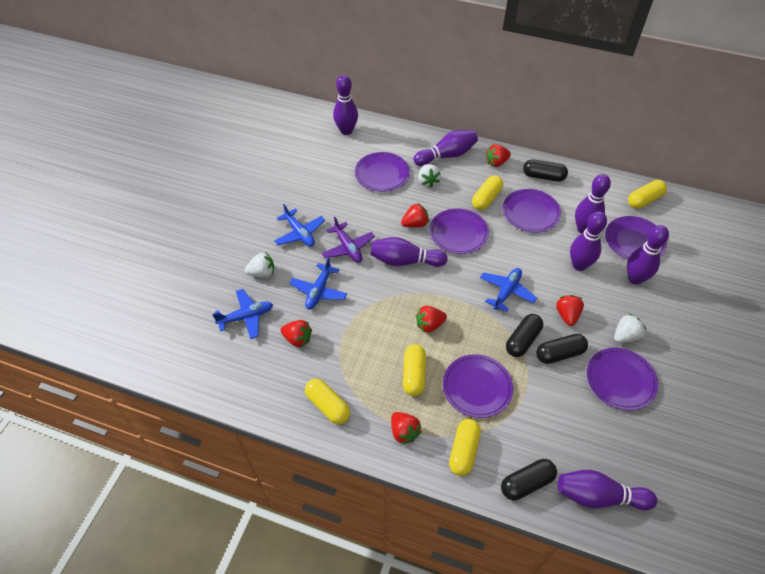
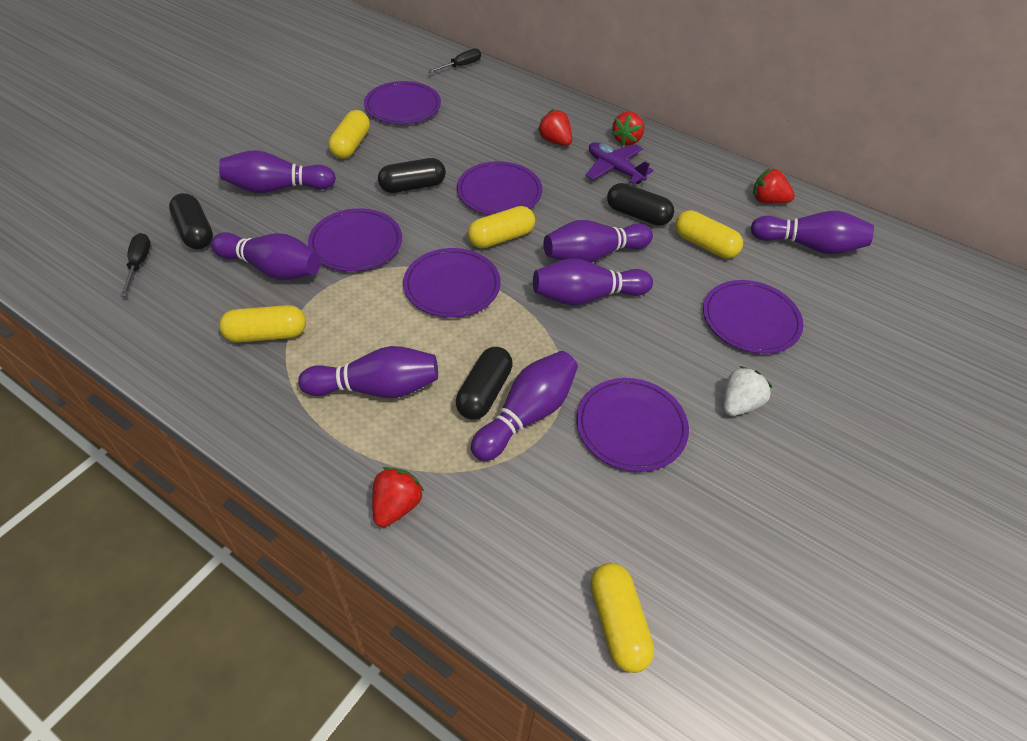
black screwdriver: 0 -> 2
blue plane: 4 -> 0
red strawberry: 6 -> 4
white strawberry: 3 -> 1

